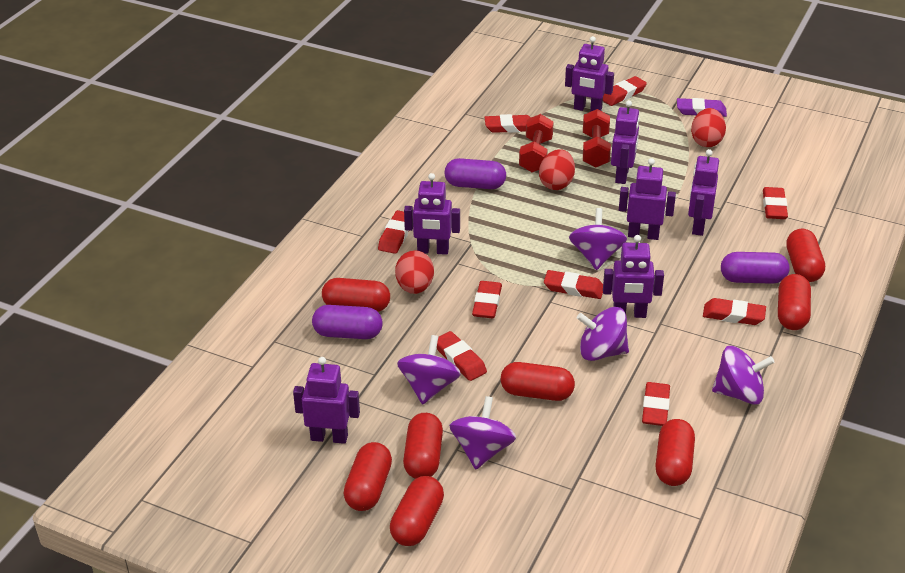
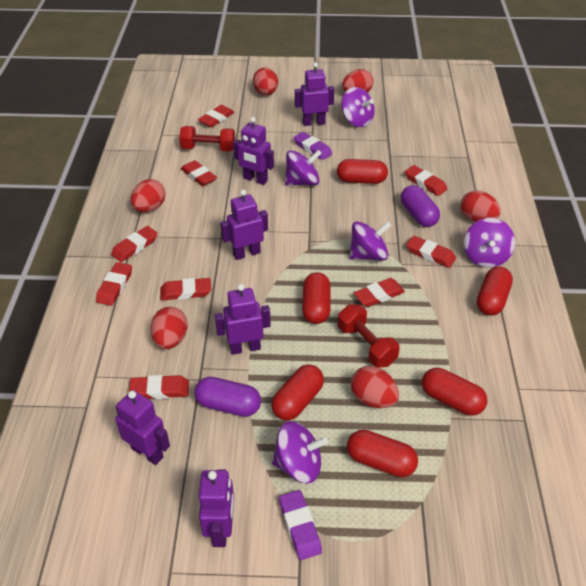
purple capsule: 3 -> 2
purple eraser: 1 -> 2
purple robot: 7 -> 6
red capsule: 8 -> 6
red egg: 3 -> 6

